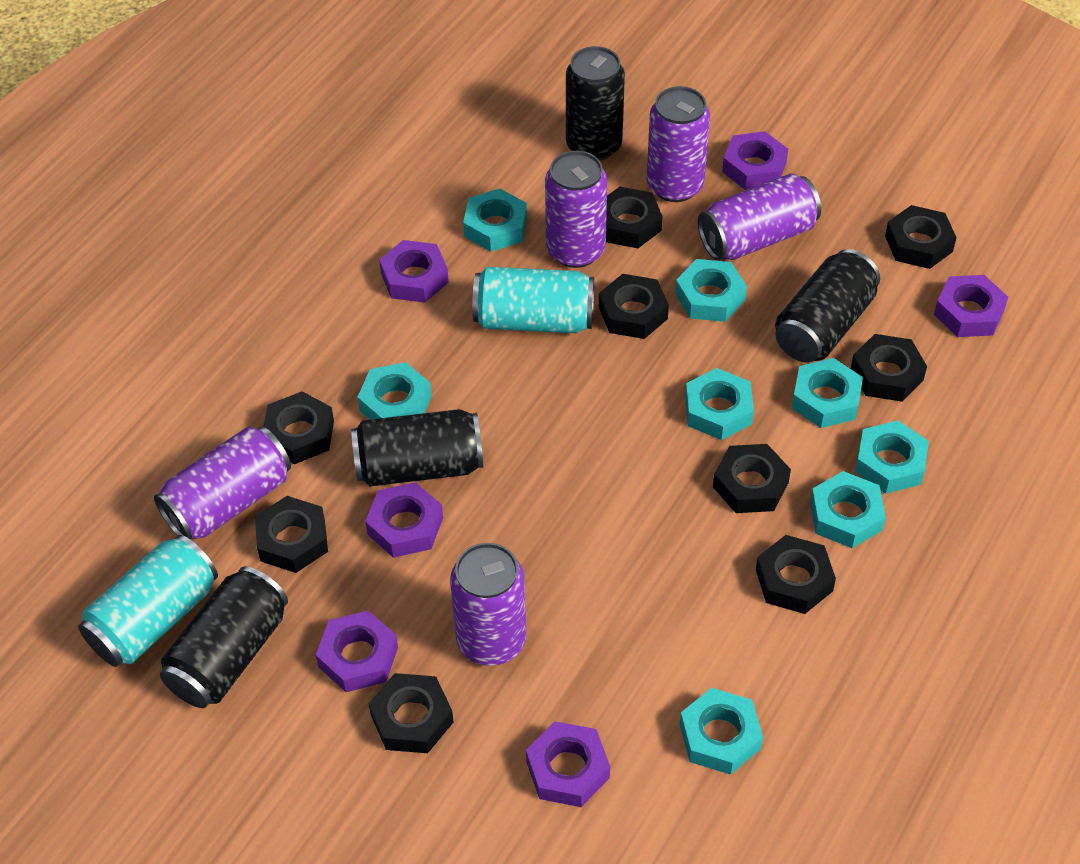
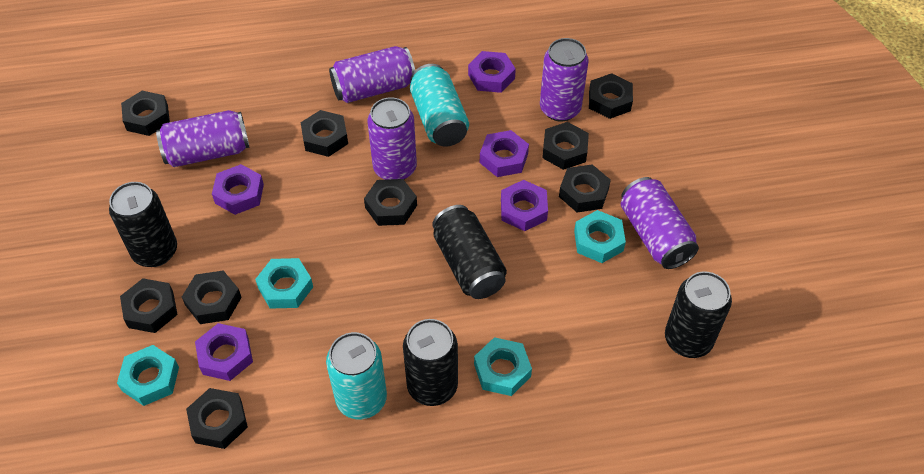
purple nut: 6 -> 5
turquoise nut: 8 -> 4

